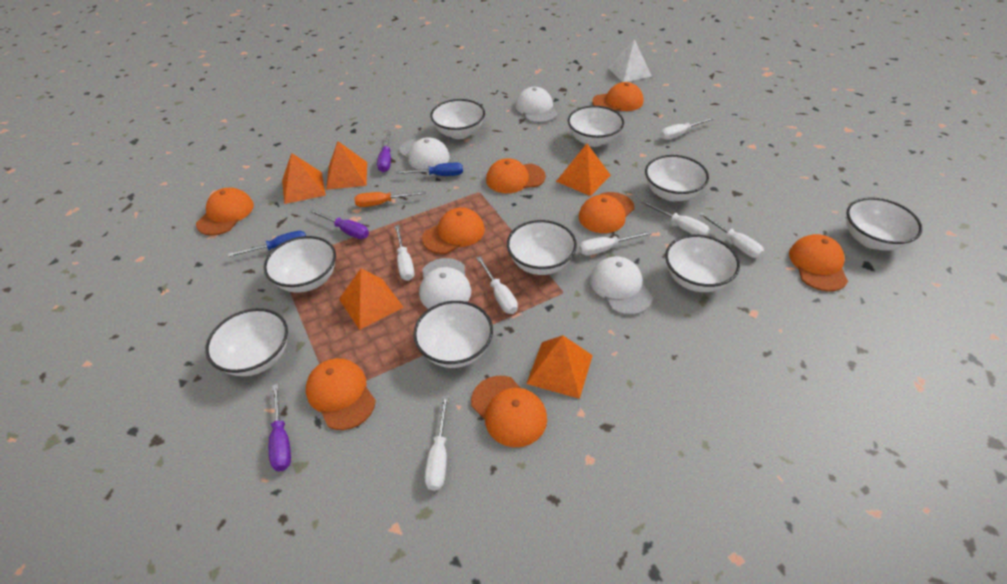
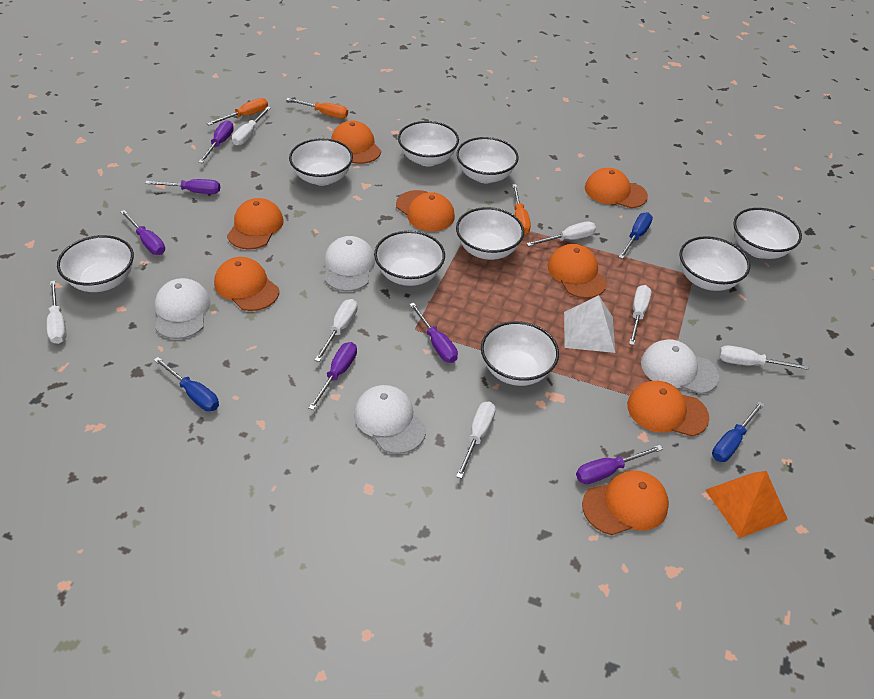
blue screwdriver: 2 -> 3
orange pyramid: 5 -> 1
orange screwdriver: 1 -> 3
purple screwdriver: 3 -> 6

